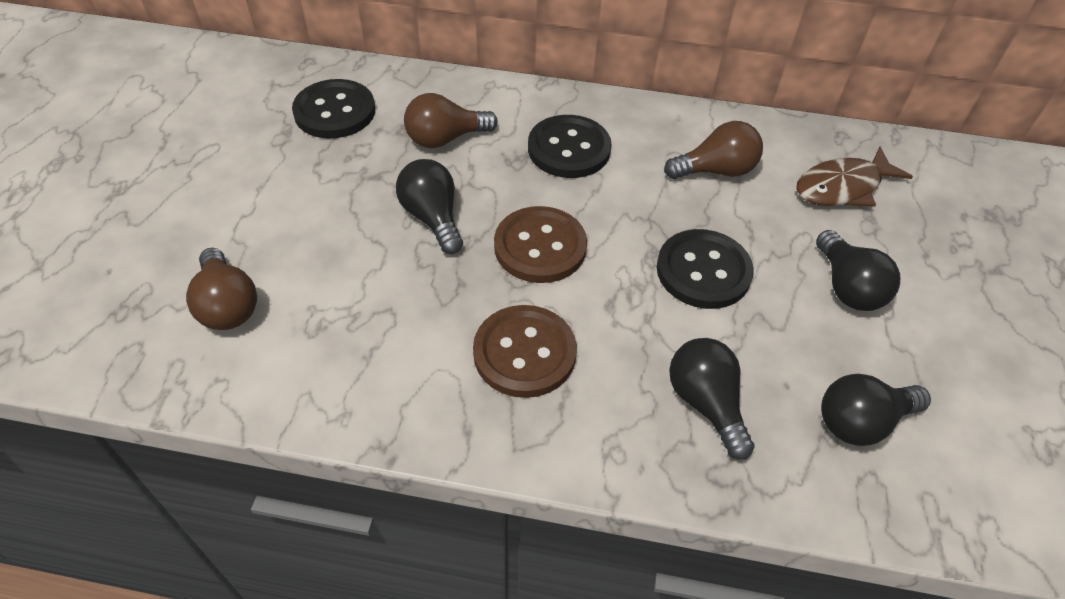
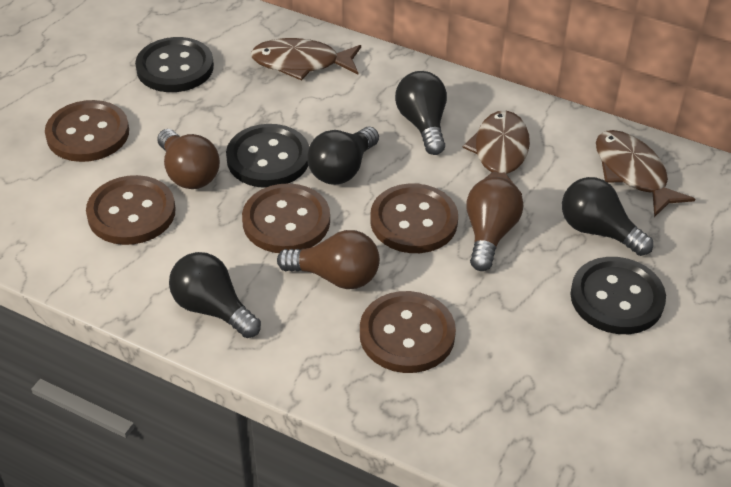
brown button: 2 -> 5
brown fish: 1 -> 3

